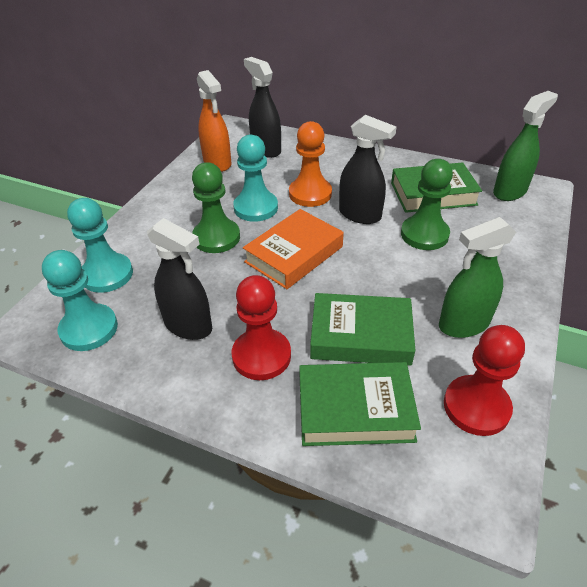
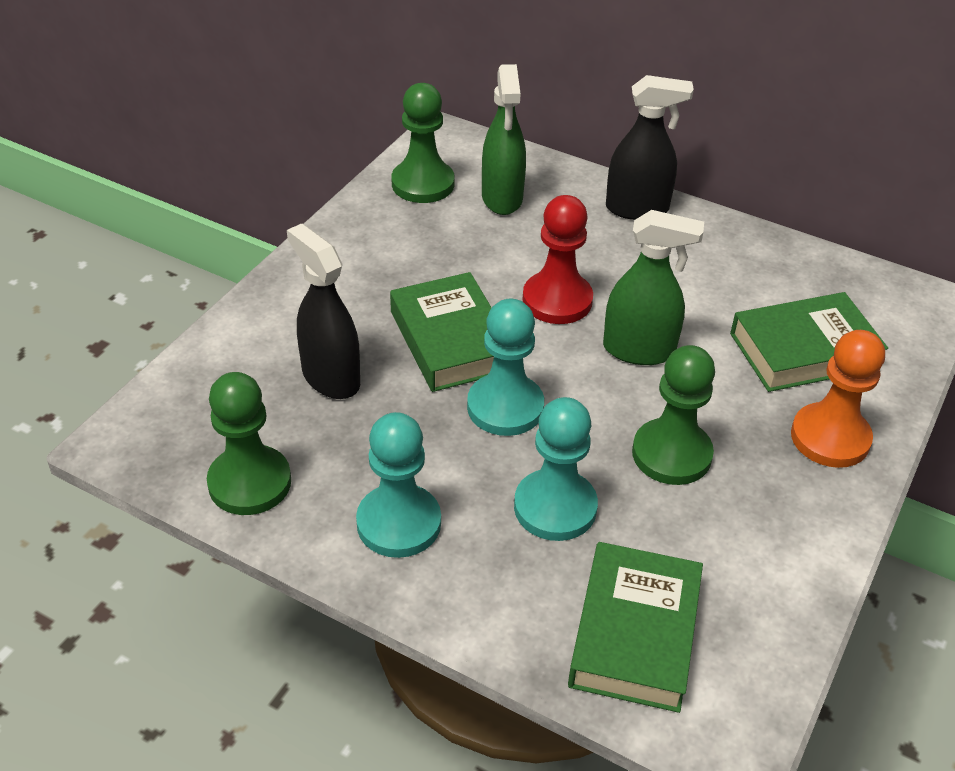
black spray bottle: 3 -> 2
green pawn: 2 -> 3
orange book: 1 -> 0
orange spray bottle: 1 -> 0
red pawn: 2 -> 1

